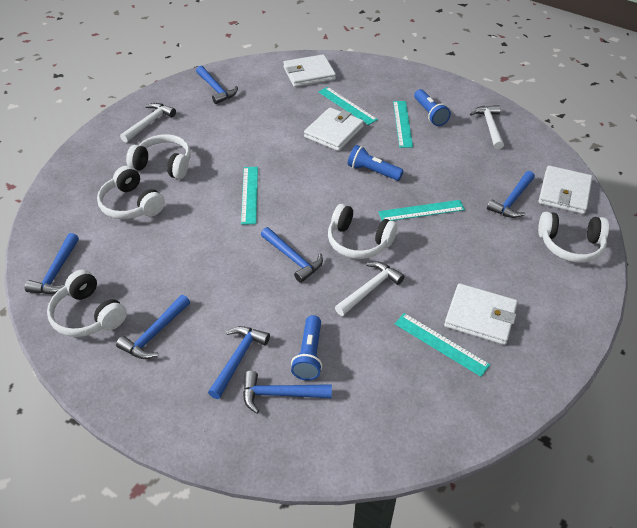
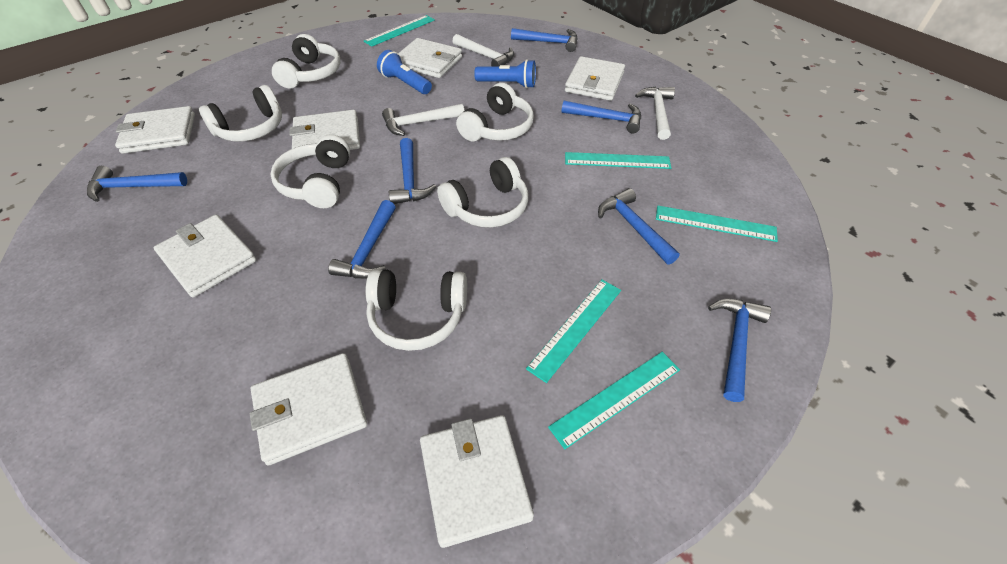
blue flashlight: 3 -> 2
white headphones: 5 -> 6
white wallet: 4 -> 7

